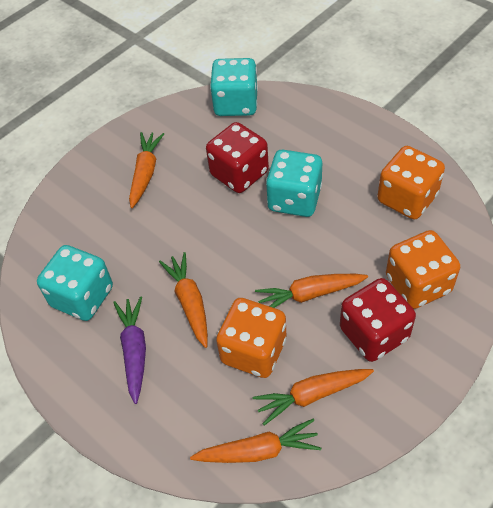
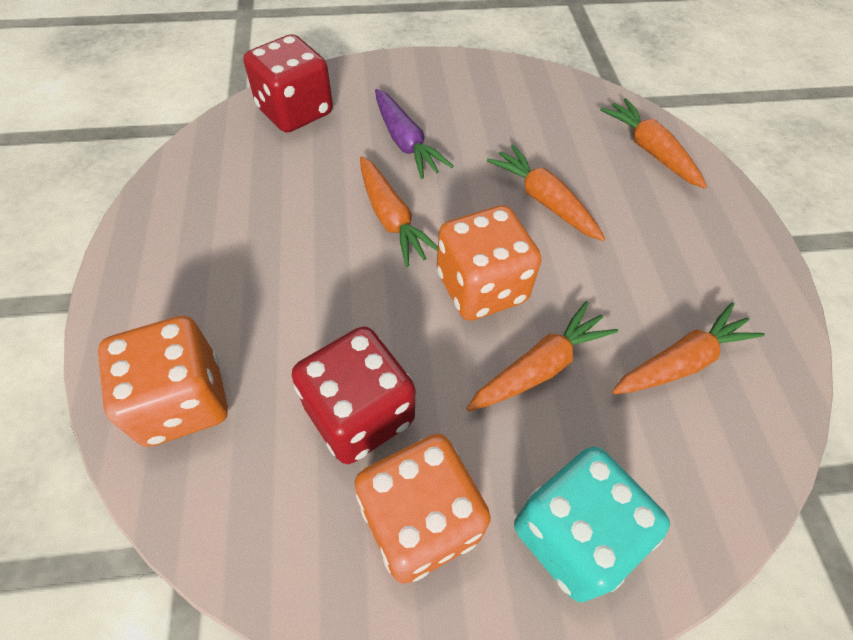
turquoise dice: 3 -> 1

